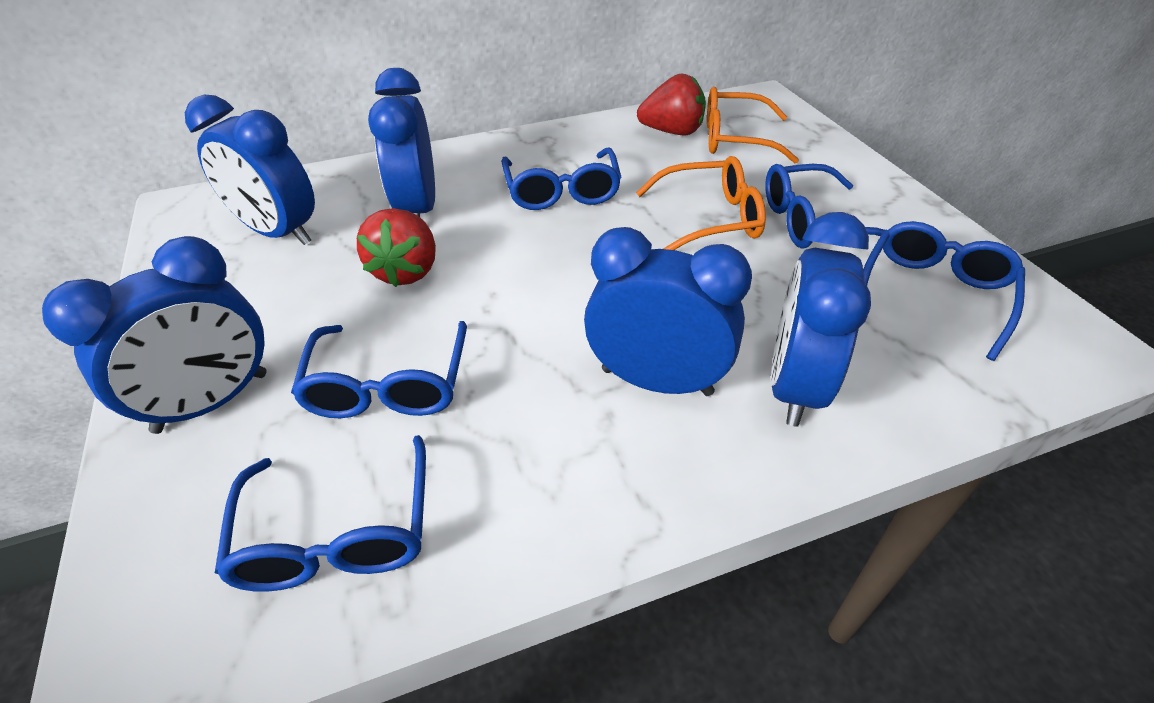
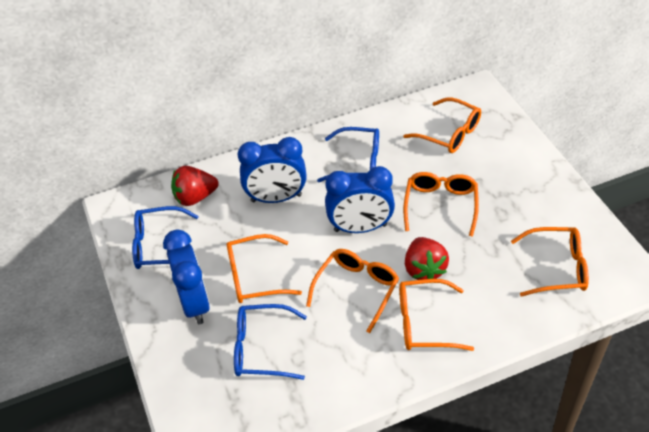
blue clock: 5 -> 3
blue glasses: 5 -> 3
orange glasses: 2 -> 6

